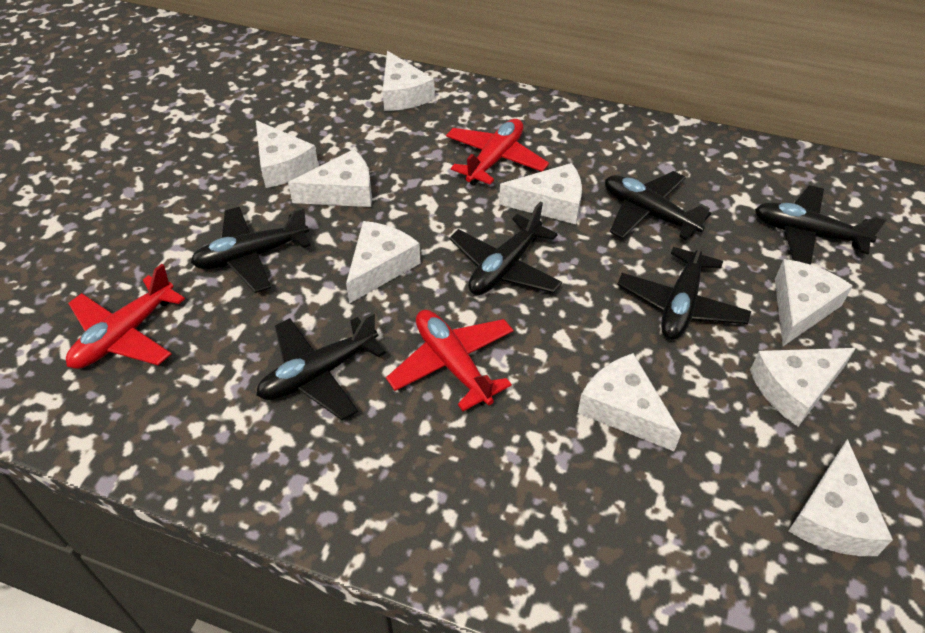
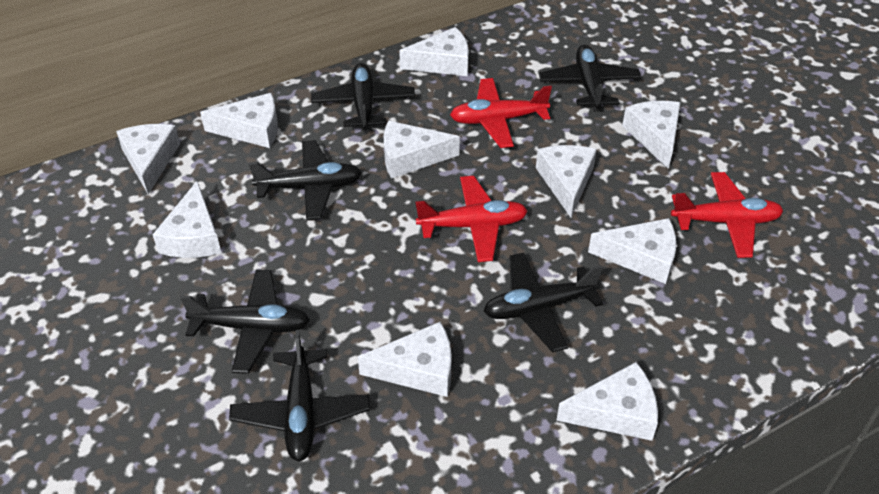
white cheese: 9 -> 10

